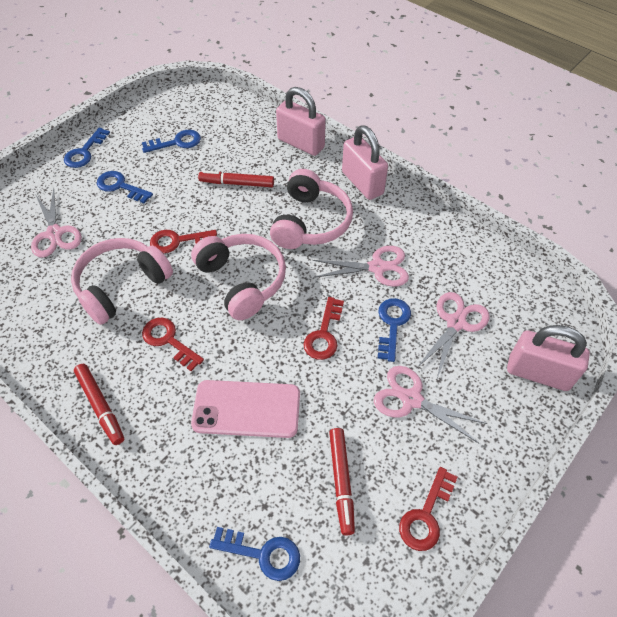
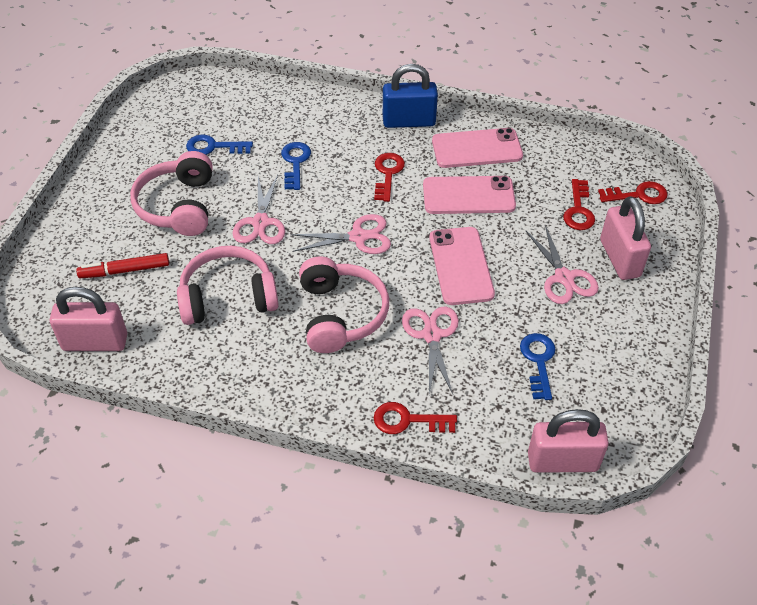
blue key: 5 -> 3
blue padlock: 0 -> 1
pink phone: 1 -> 3
red marker: 3 -> 1

